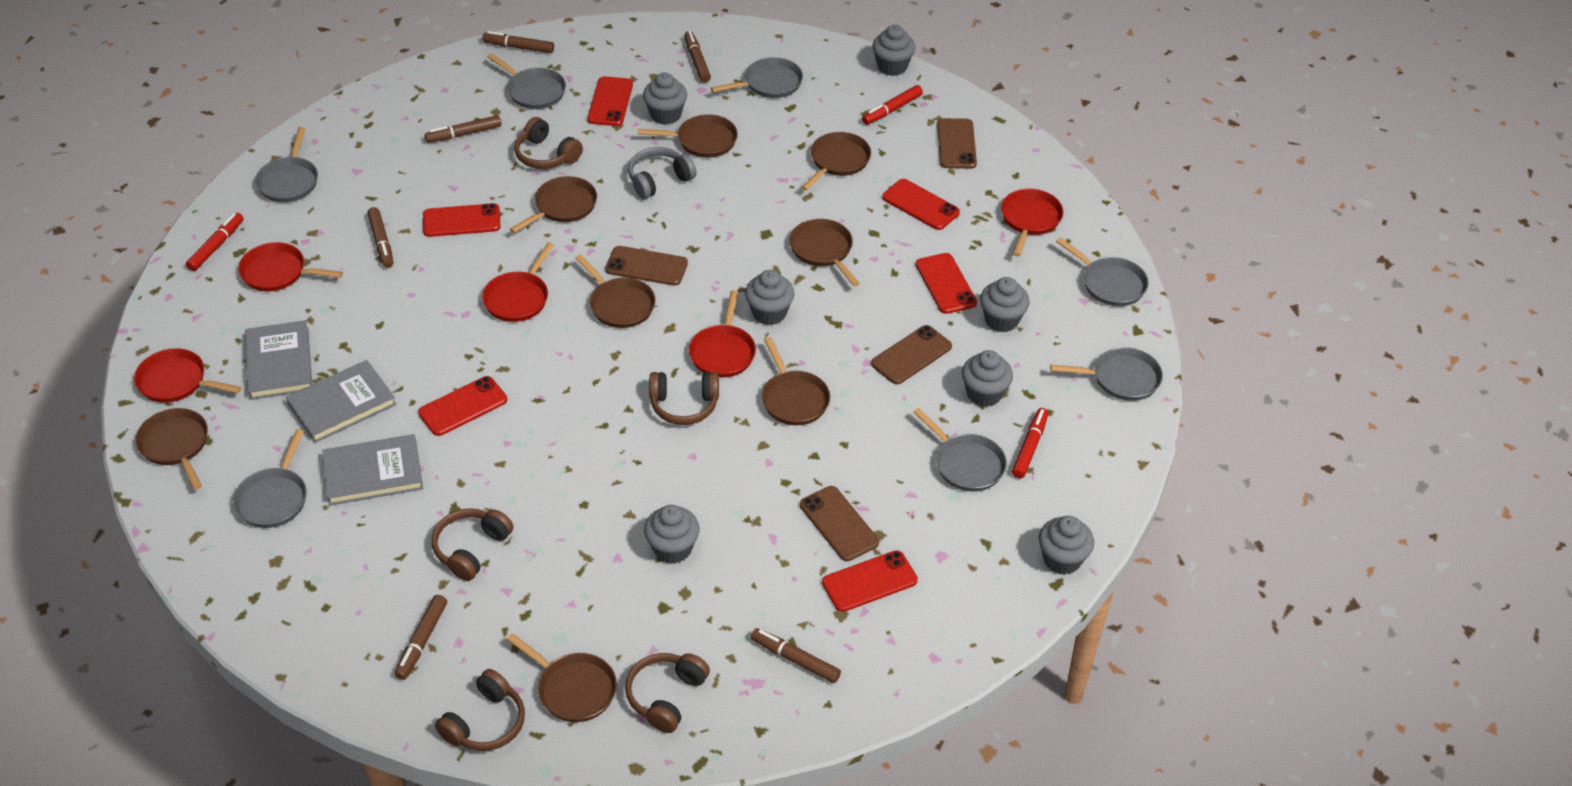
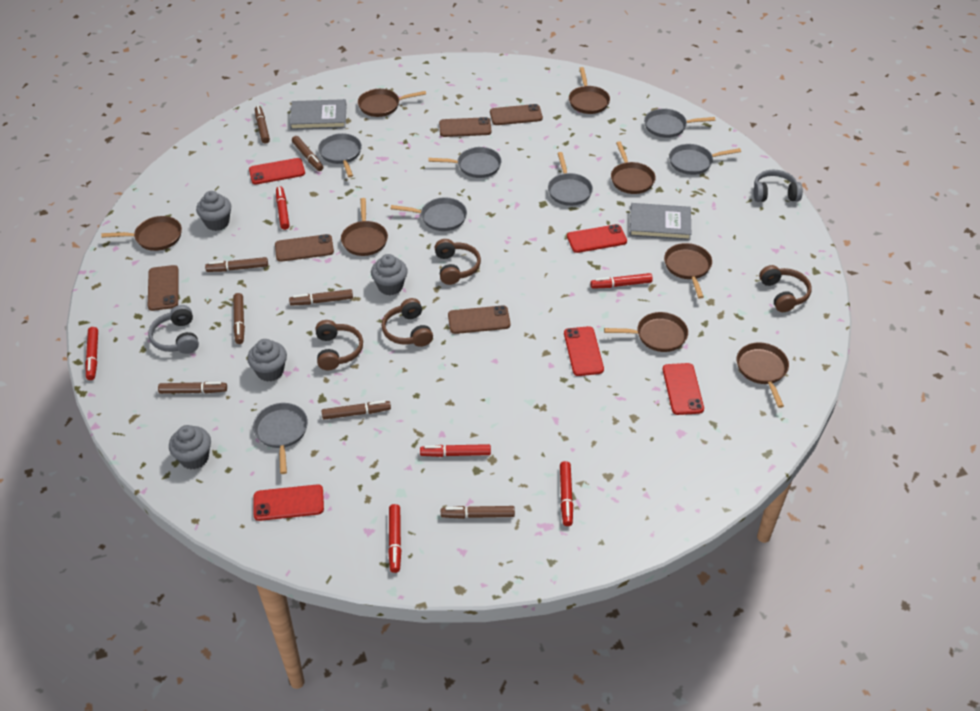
brown headphones: 5 -> 4
brown marker: 6 -> 8
brown phone: 4 -> 5
grey book: 3 -> 2
grey cupcake: 7 -> 4
grey headphones: 1 -> 2
red marker: 3 -> 6
red pan: 5 -> 0
red phone: 6 -> 5

